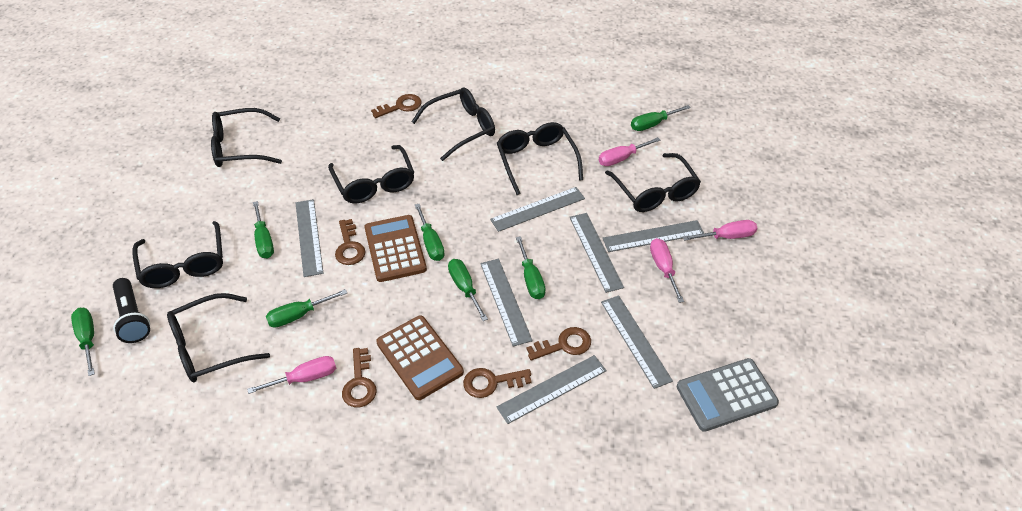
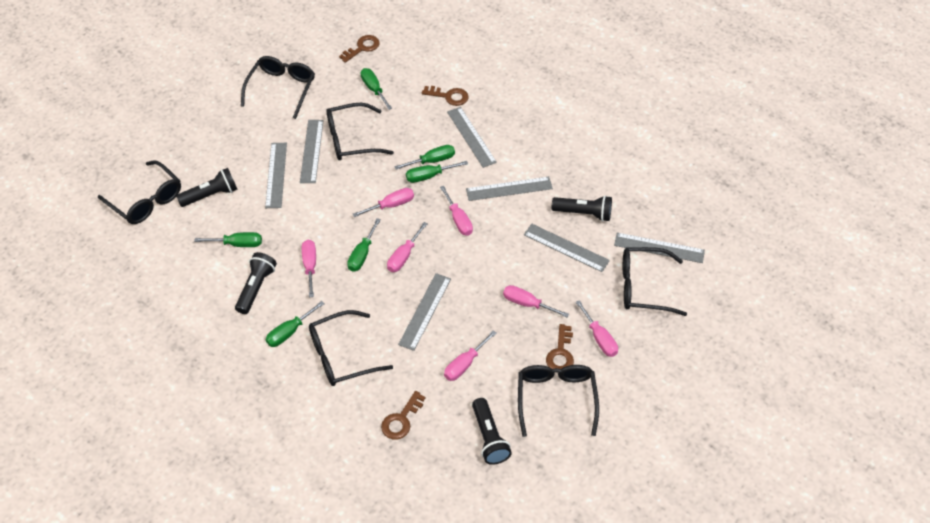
black flashlight: 1 -> 4
black glasses: 7 -> 6
brown calculator: 2 -> 0
brown key: 5 -> 4
green screwdriver: 7 -> 6
grey calculator: 1 -> 0
pink screwdriver: 4 -> 7

